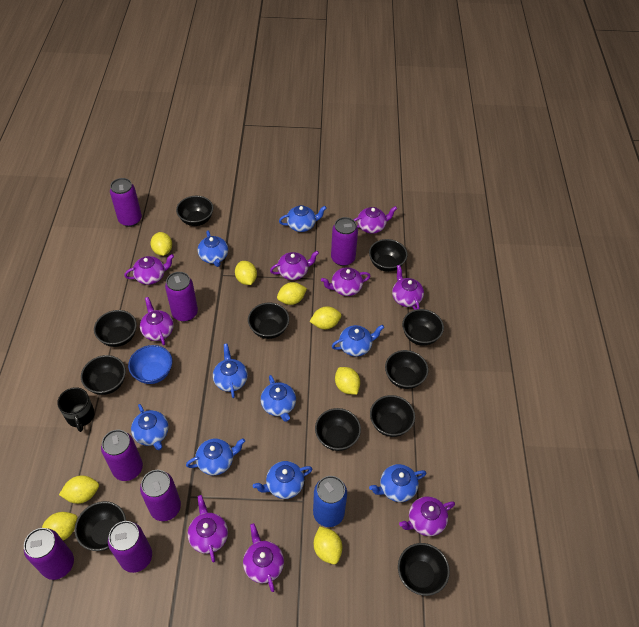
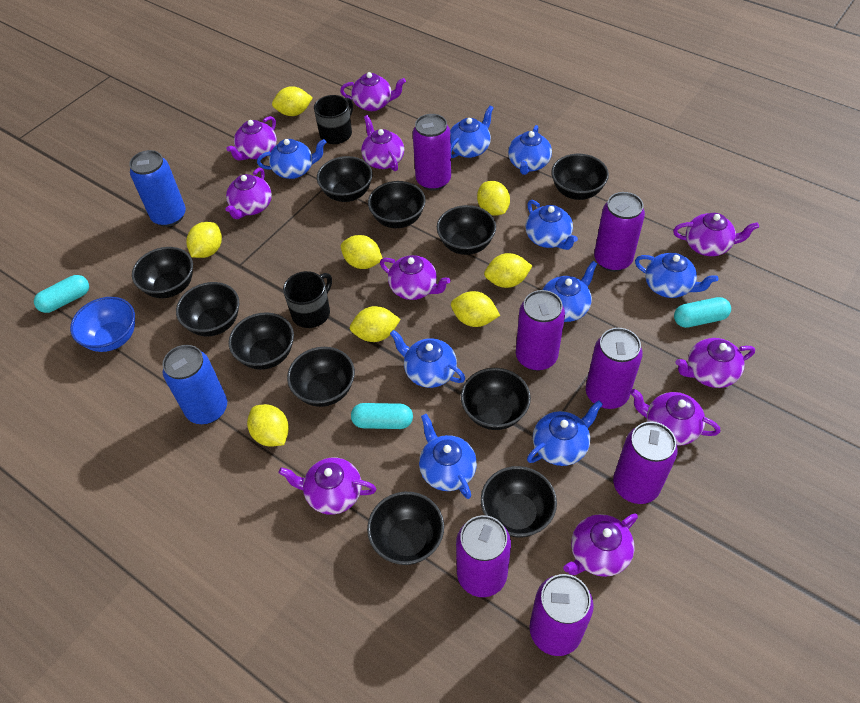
black mug: 1 -> 2
blue can: 1 -> 2
purple teapot: 9 -> 10
turquoise capsule: 0 -> 3

